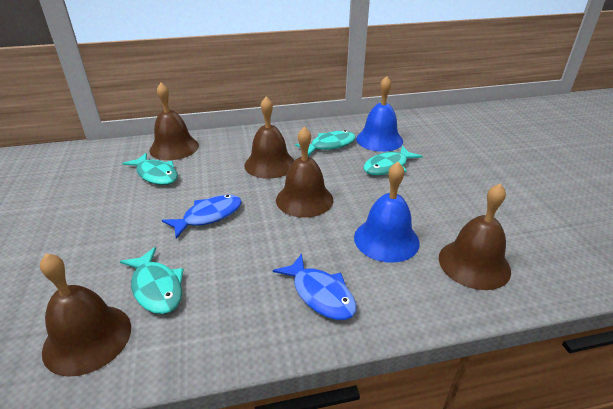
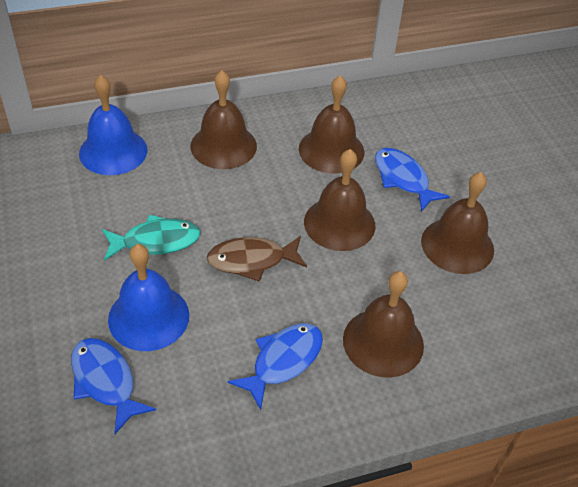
blue fish: 2 -> 3
brown fish: 0 -> 1
turquoise fish: 4 -> 1

